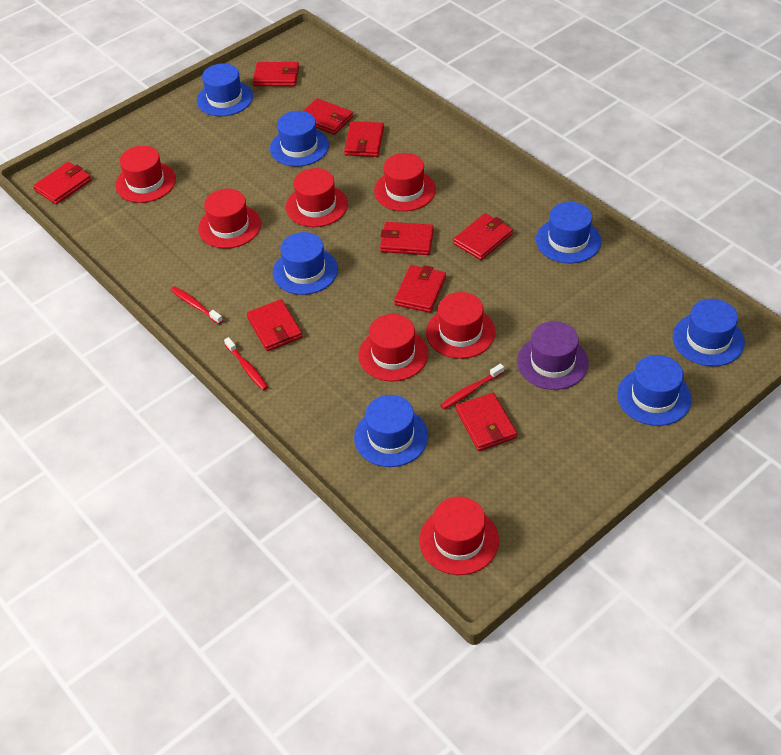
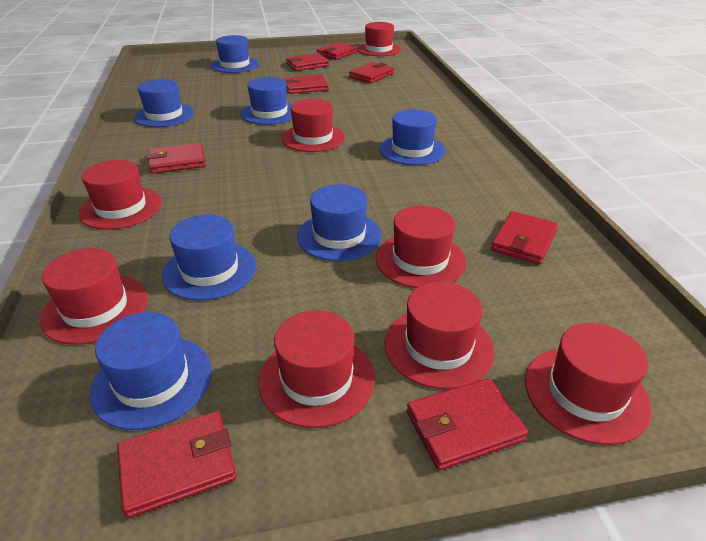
purple hat: 1 -> 0
red hat: 7 -> 8
red toothbrush: 3 -> 0
red wallet: 9 -> 8

